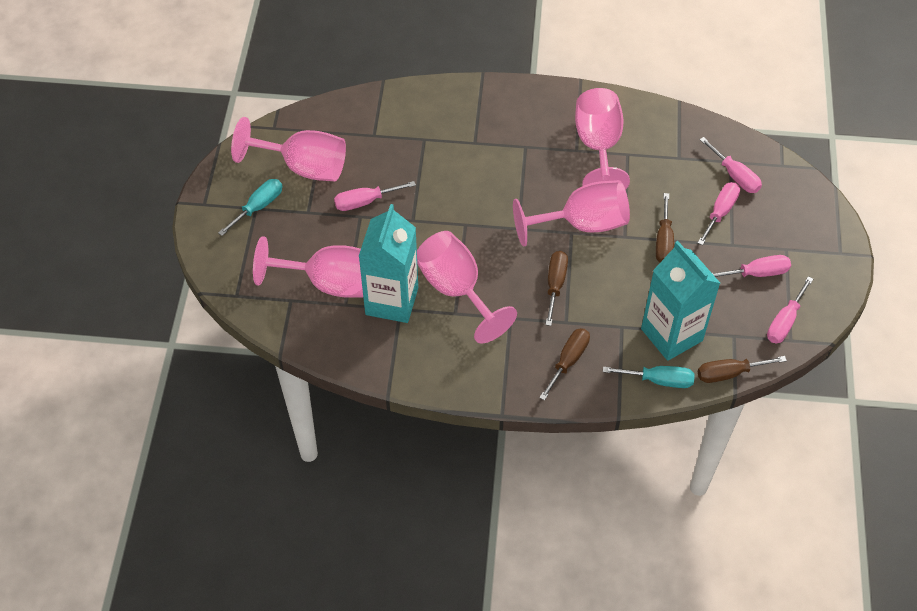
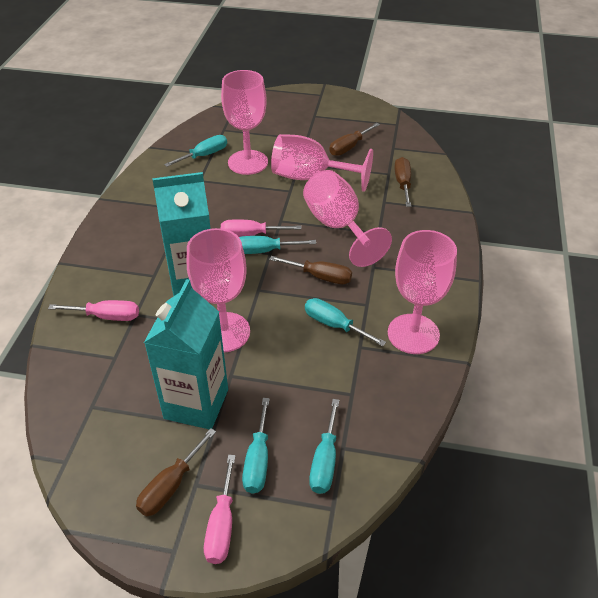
pink screwdriver: 5 -> 3
turquoise screwdriver: 2 -> 5

